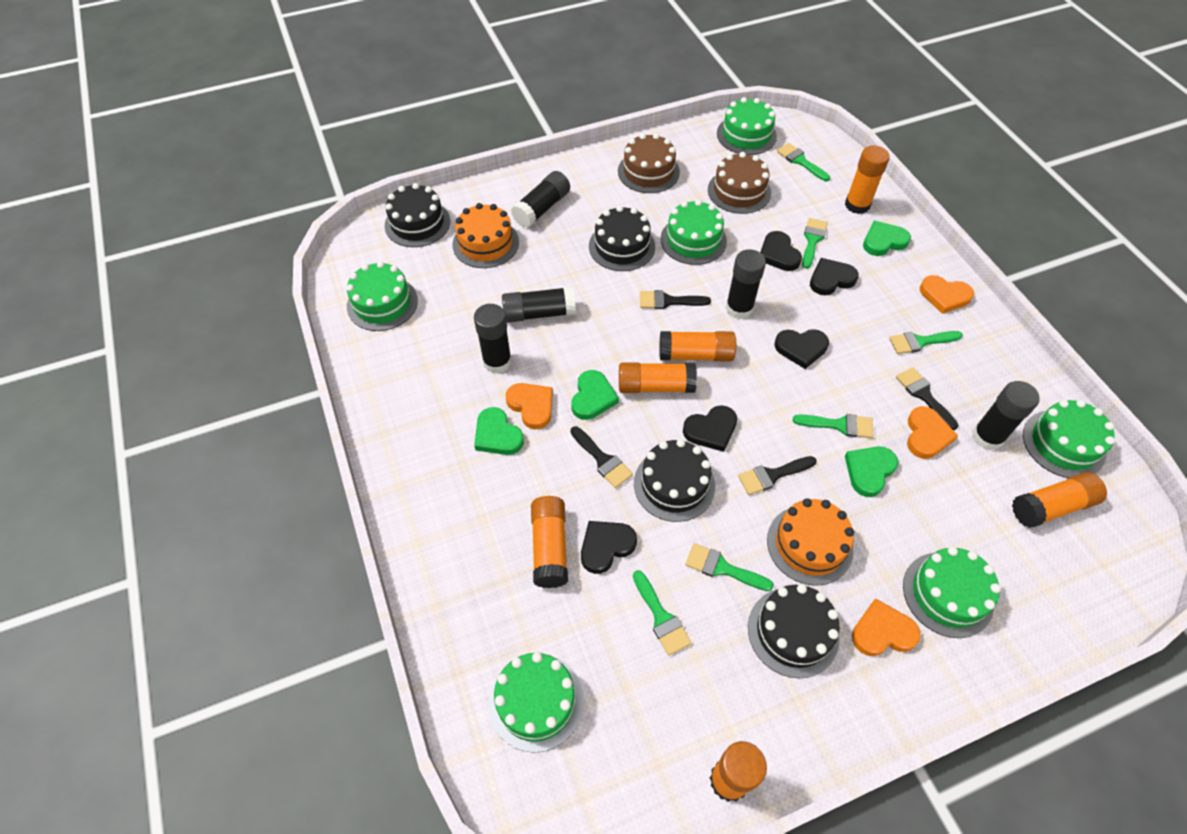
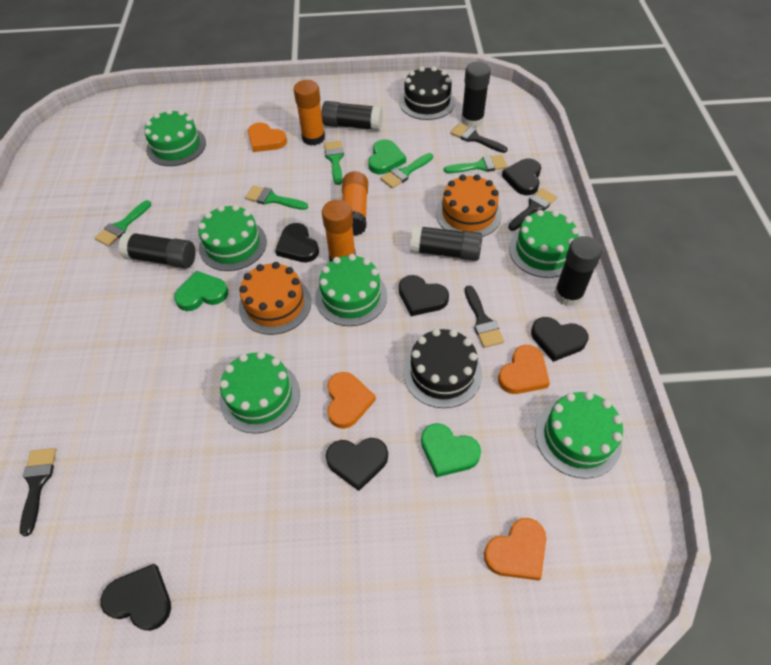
black cake: 4 -> 2
black heart: 5 -> 6
brown cake: 2 -> 0
green brush: 6 -> 5
green heart: 4 -> 3
orange glue stick: 6 -> 3

